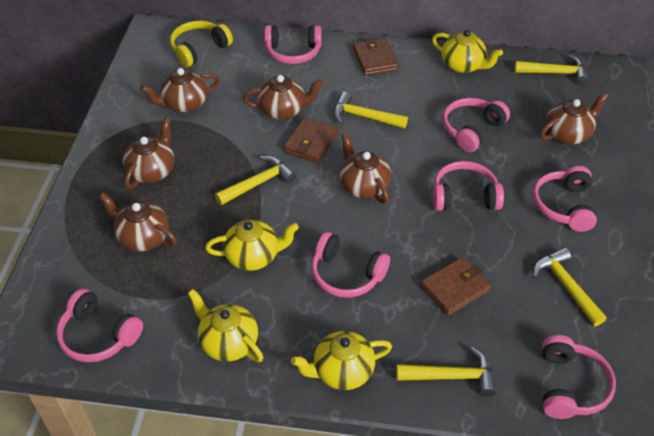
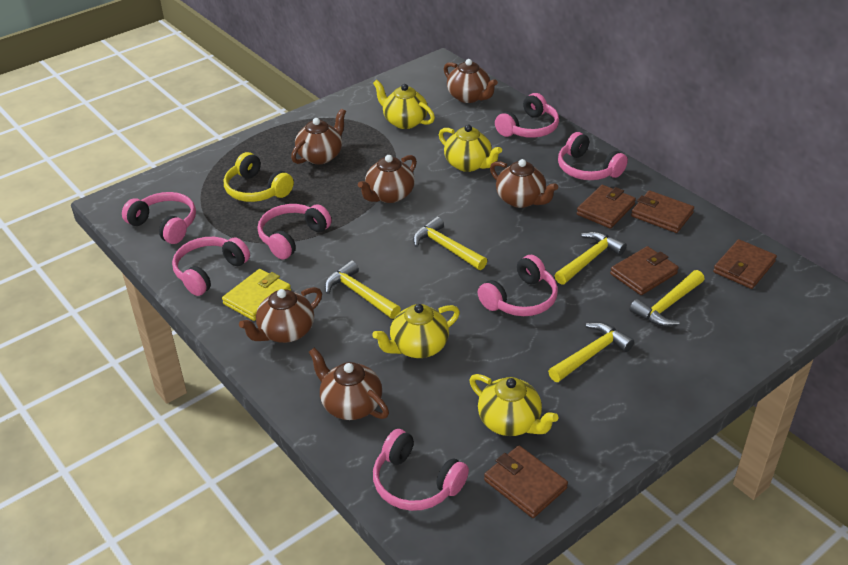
brown wallet: 3 -> 5
yellow wallet: 0 -> 1

